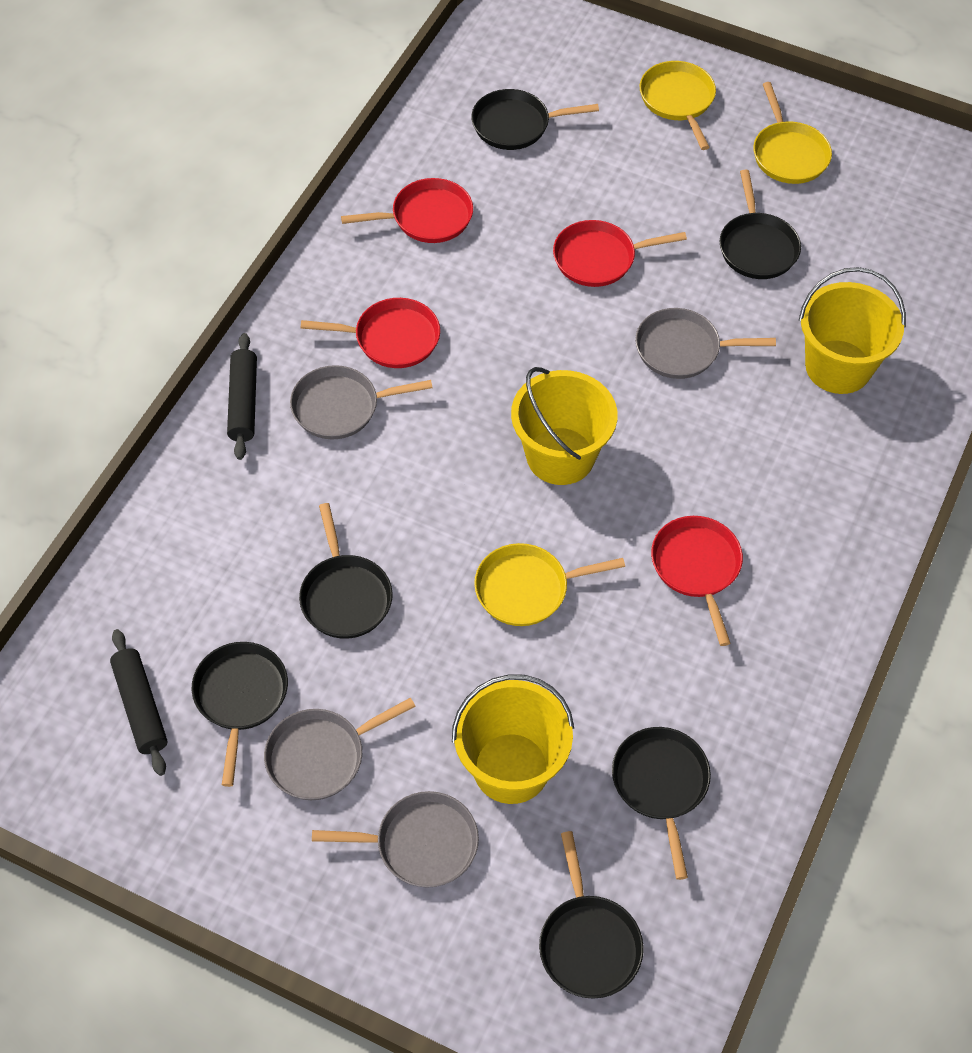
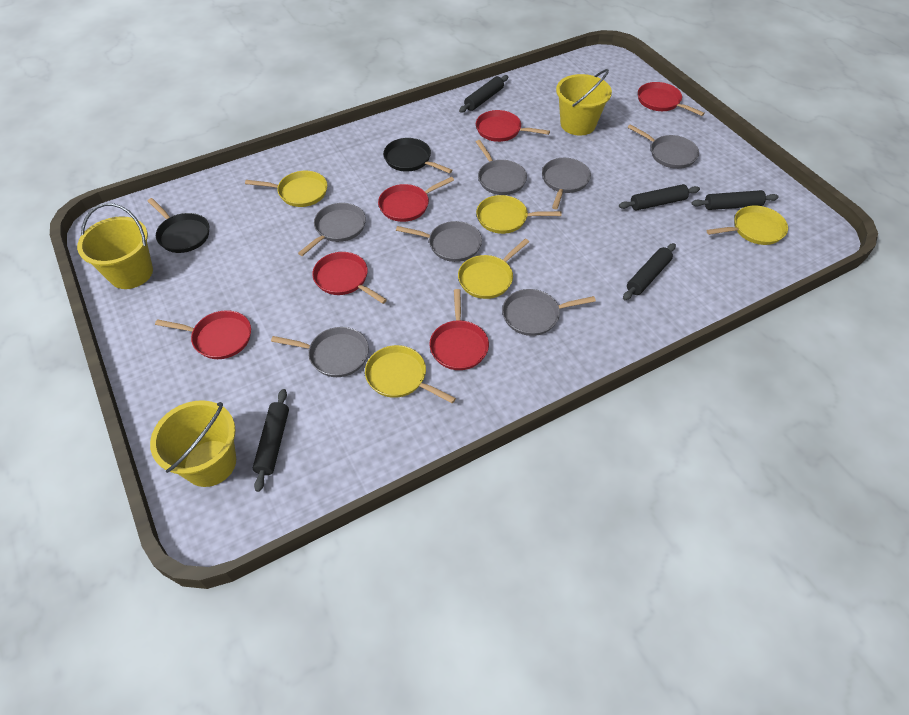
black pan: 6 -> 2
black rolling pin: 2 -> 5
grey pan: 4 -> 7
red pan: 4 -> 6
yellow pan: 3 -> 5

